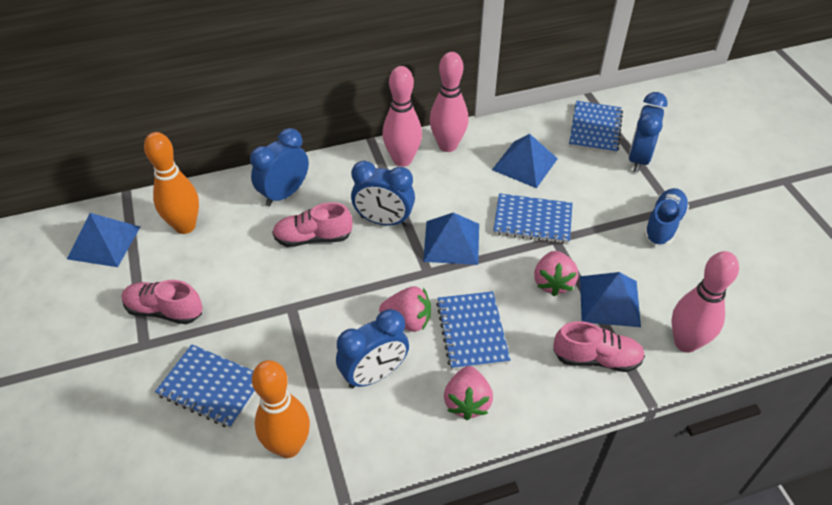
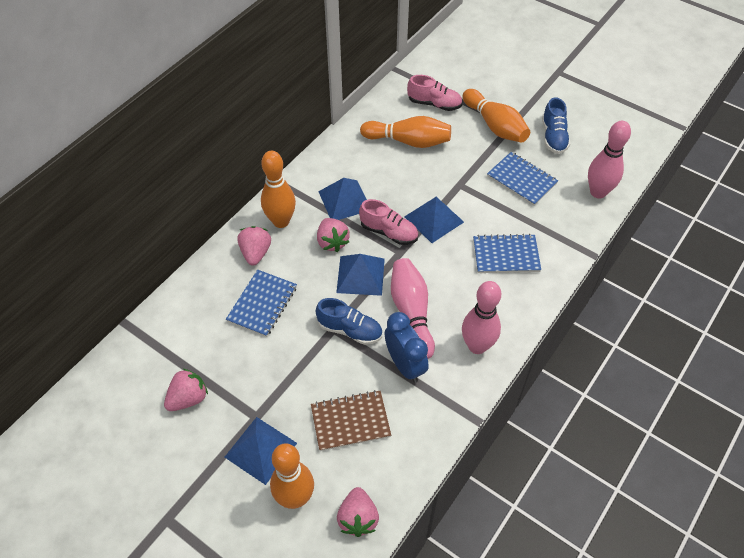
blue clock: 4 -> 1
blue notebook: 4 -> 3
blue shoe: 1 -> 2
brown notebook: 0 -> 1
orange bowling pin: 2 -> 4
pink shoe: 3 -> 2
pink strawberry: 3 -> 4

